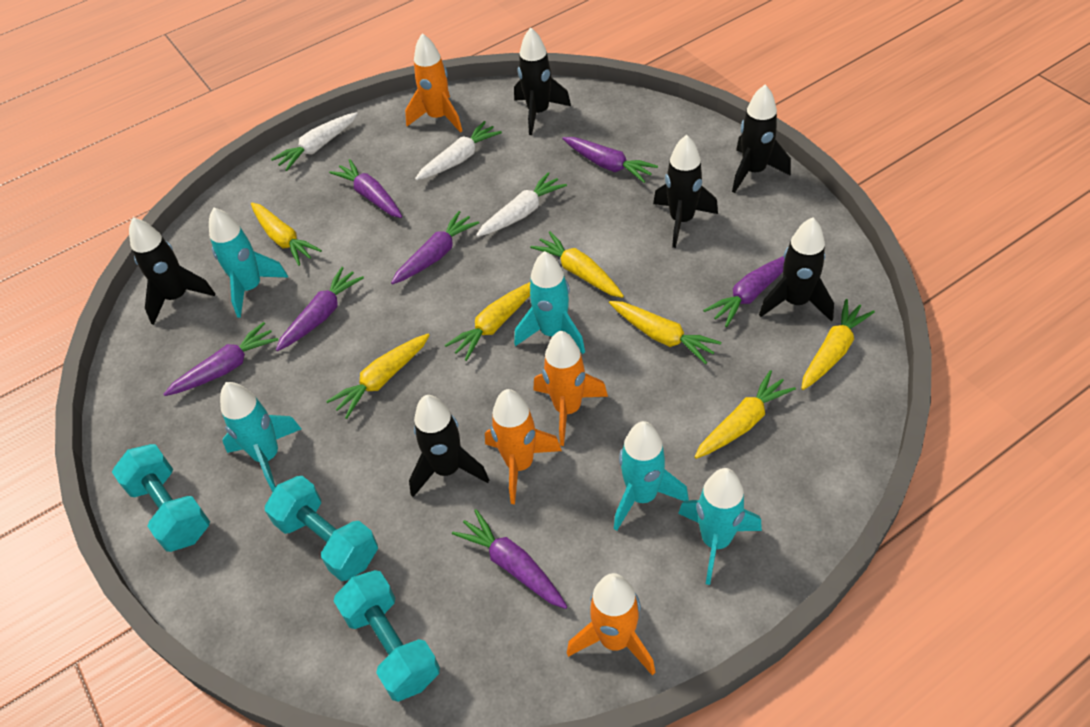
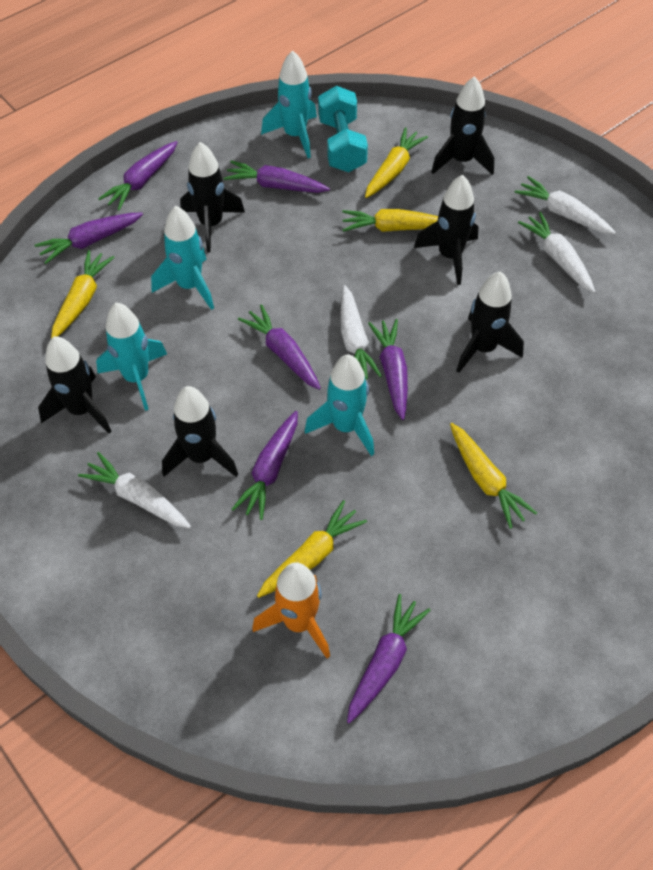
orange rocket: 4 -> 1
turquoise dumbbell: 3 -> 1
turquoise rocket: 5 -> 4
white carrot: 3 -> 4
yellow carrot: 7 -> 5

